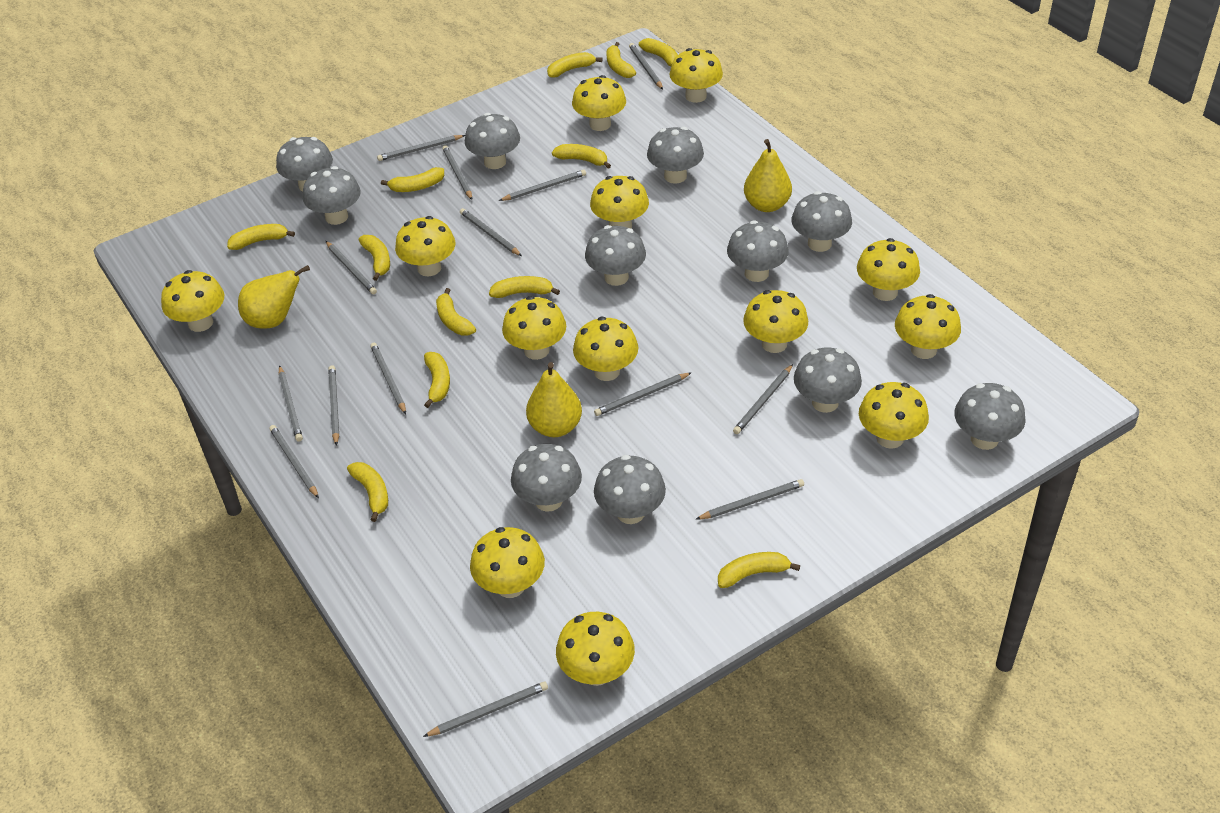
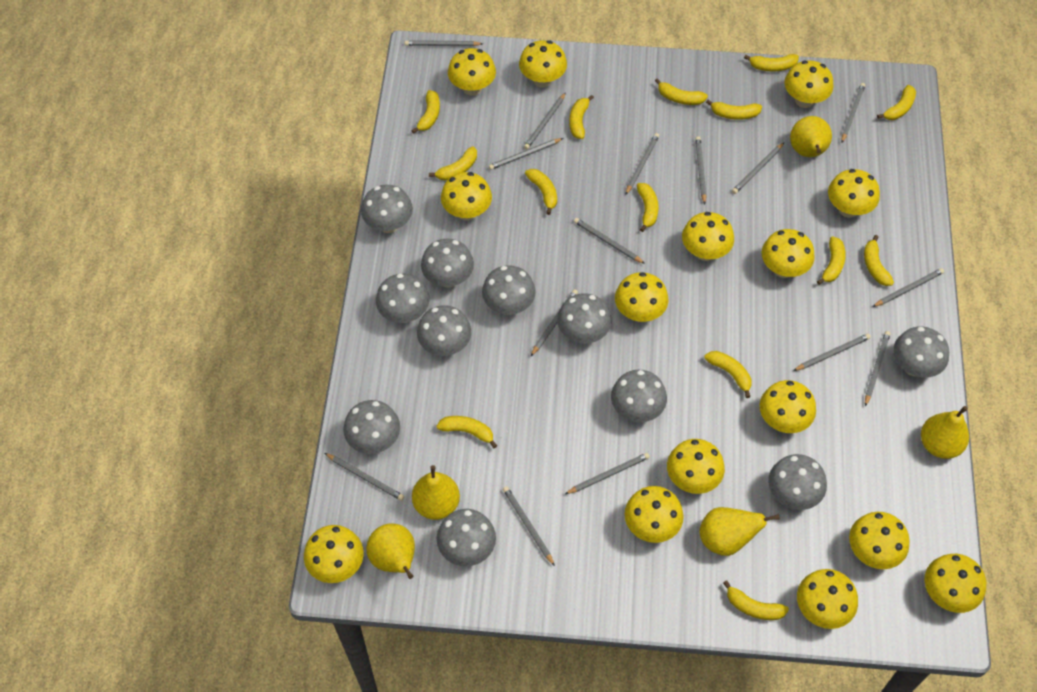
grey pencil: 14 -> 15
yellow banana: 12 -> 14
yellow mushroom: 13 -> 15
yellow pear: 3 -> 5

